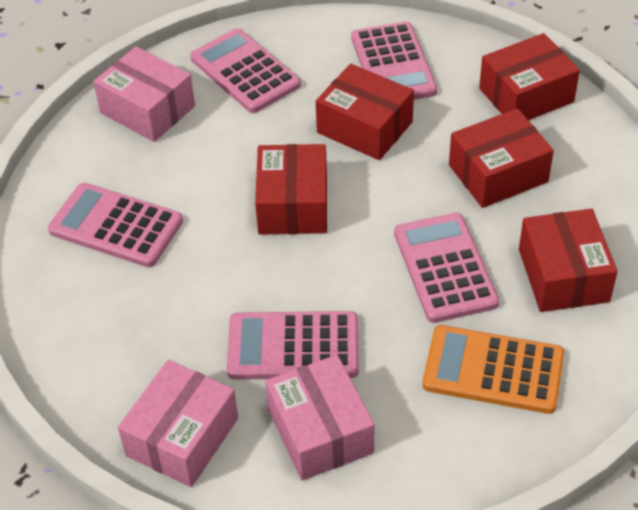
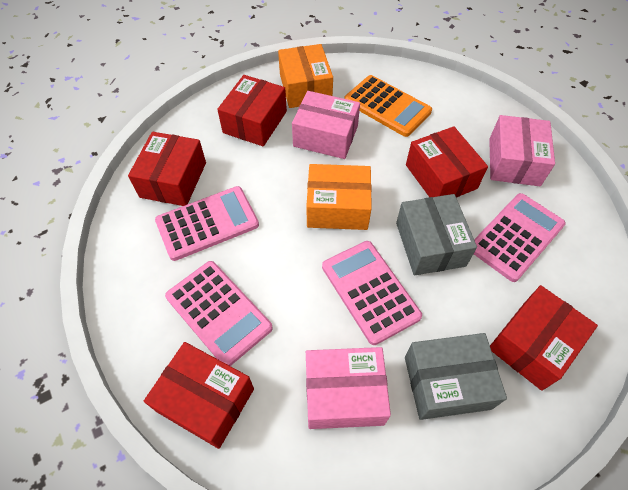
grey box: 0 -> 2
orange box: 0 -> 2
pink calculator: 5 -> 4

